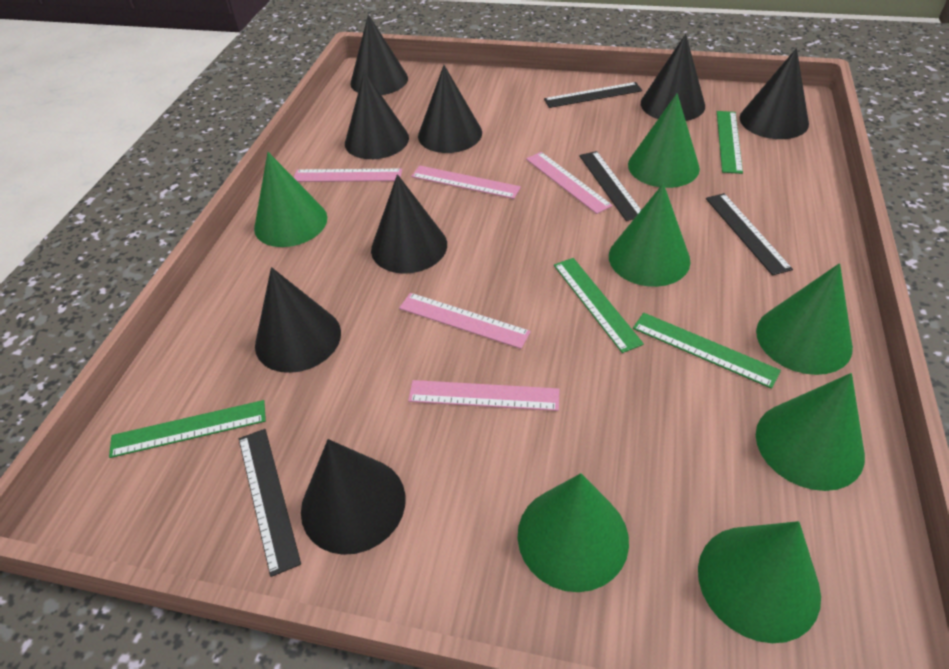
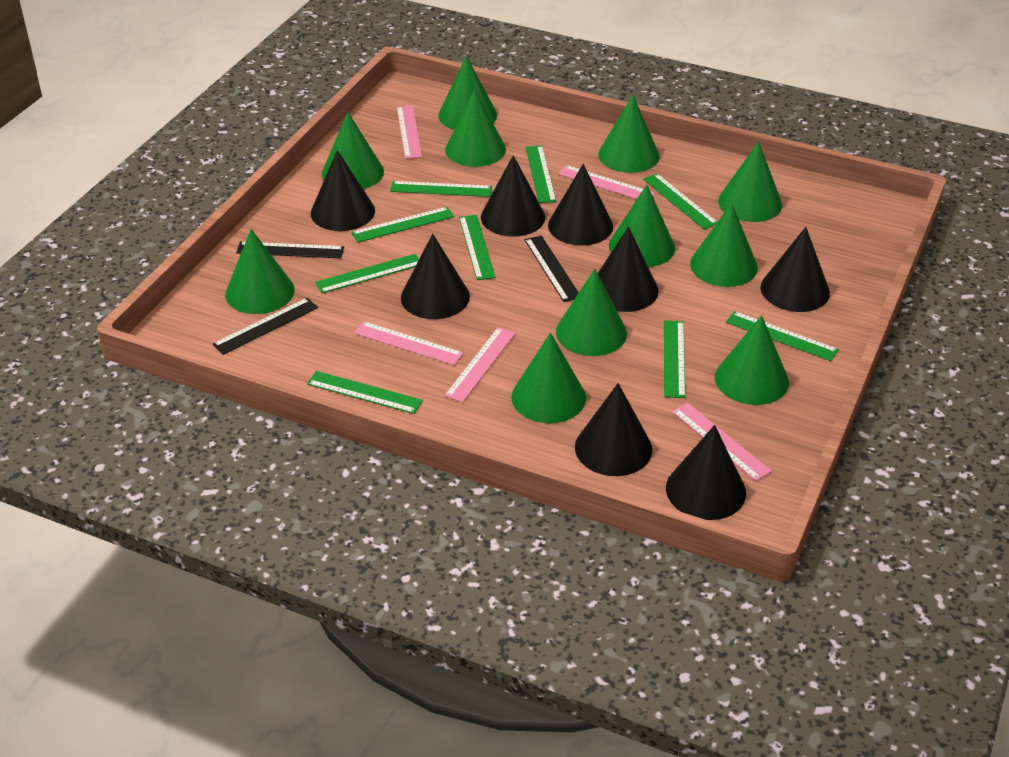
black ruler: 4 -> 3
green cone: 7 -> 11
green ruler: 4 -> 9

